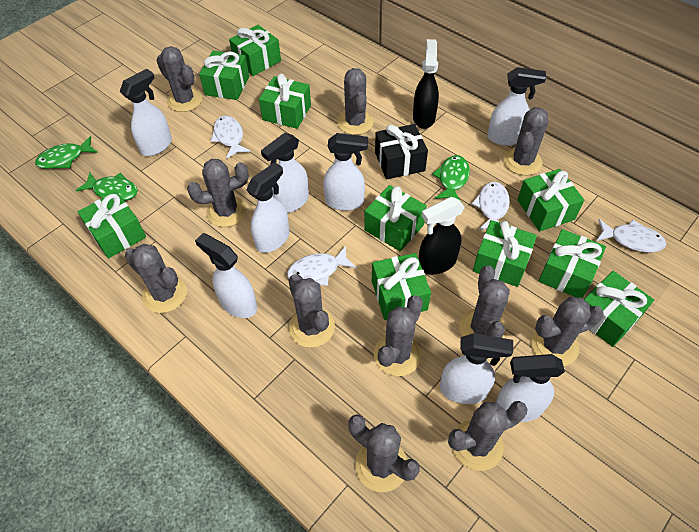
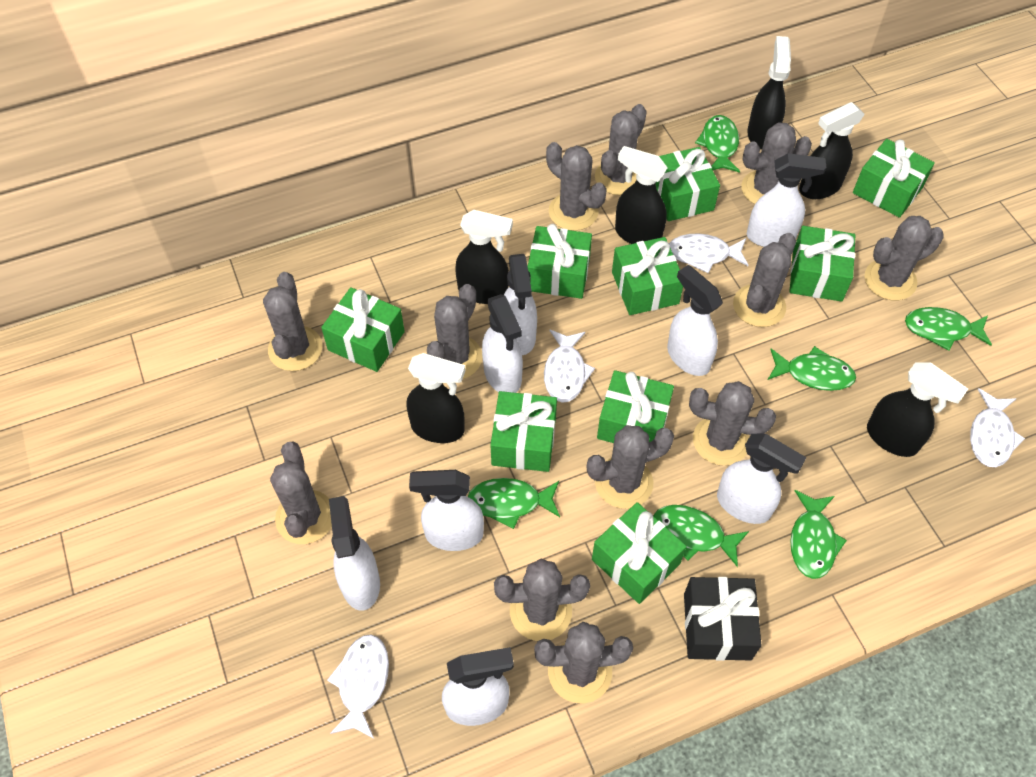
black spray bottle: 2 -> 6
green fish: 3 -> 6
green gift: 10 -> 9
grey cactus: 11 -> 12

